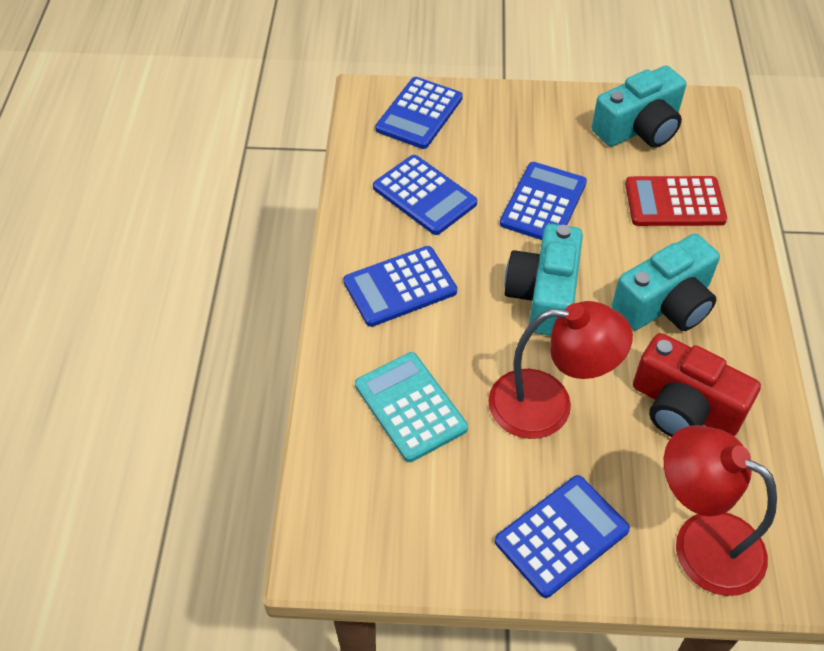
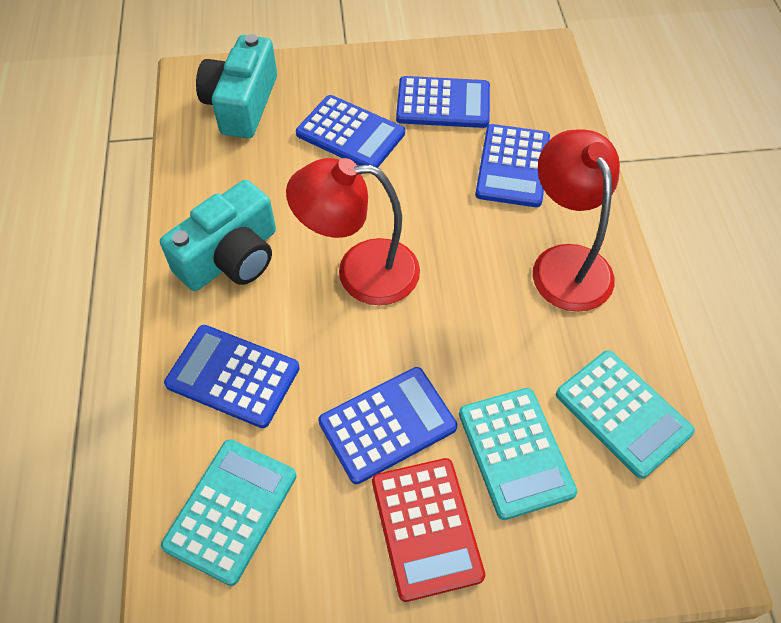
red camera: 1 -> 0
turquoise calculator: 1 -> 3
turquoise camera: 3 -> 2

